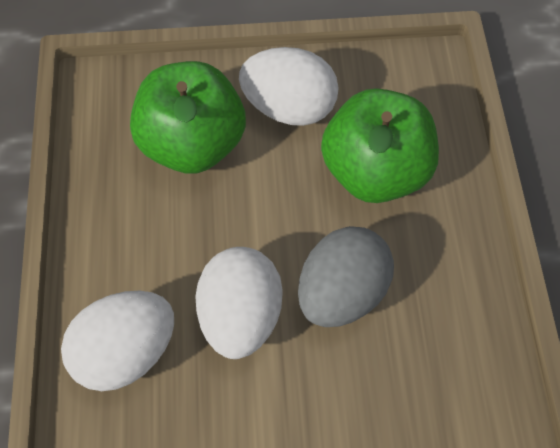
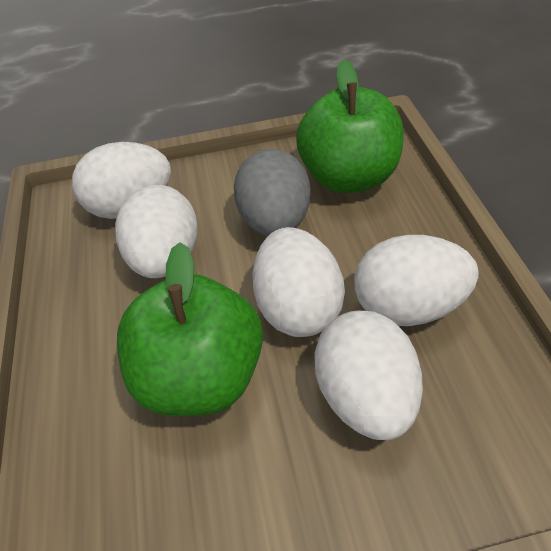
white egg: 3 -> 5

